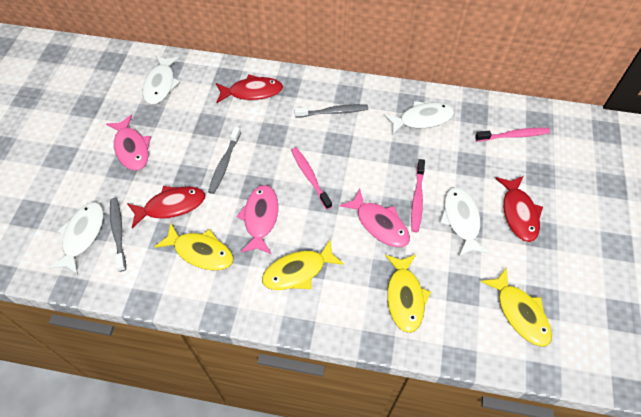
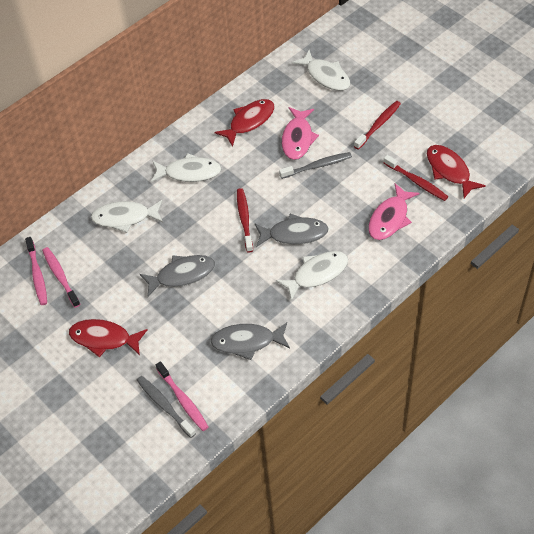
grey fish: 0 -> 3
grey toothbrush: 3 -> 2
pink fish: 3 -> 2
red toothbrush: 0 -> 3
yellow fish: 4 -> 0

